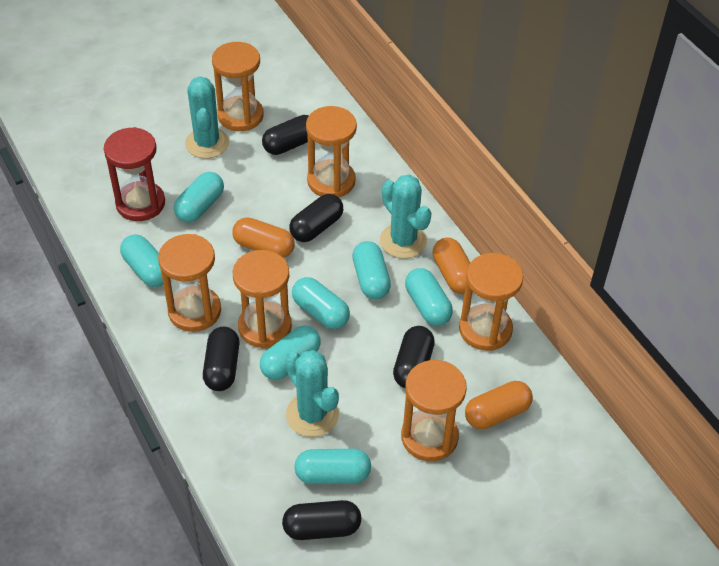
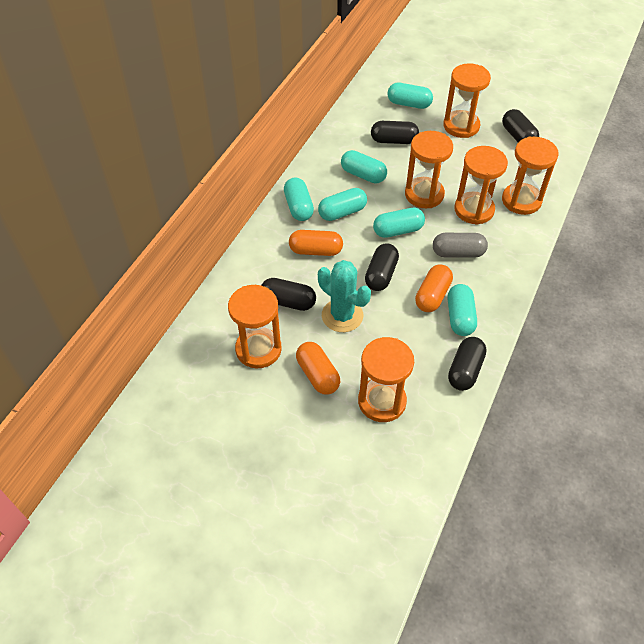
grey capsule: 0 -> 1
red hourglass: 1 -> 0
turquoise cactus: 3 -> 1
turquoise capsule: 7 -> 6

